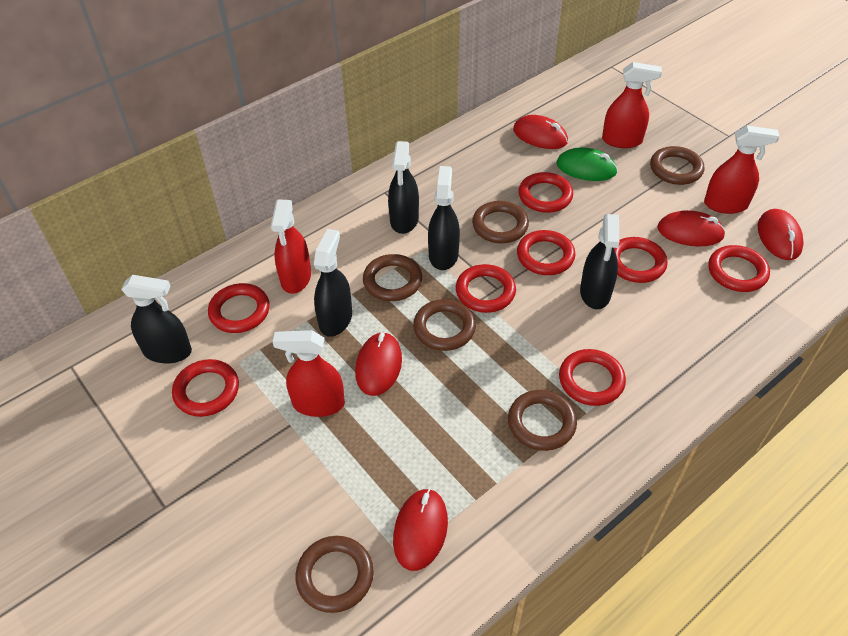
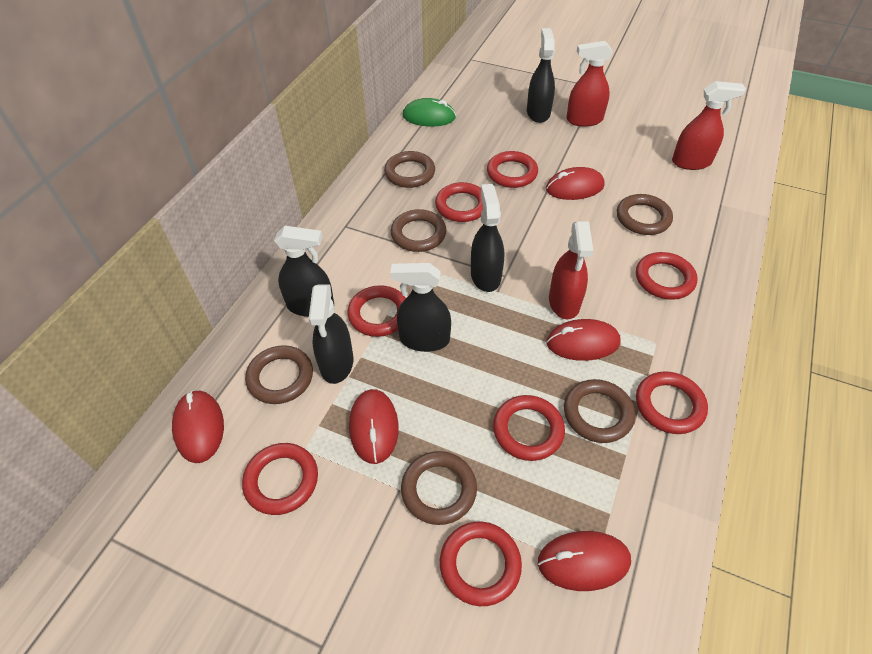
red spray bottle: 4 -> 3

